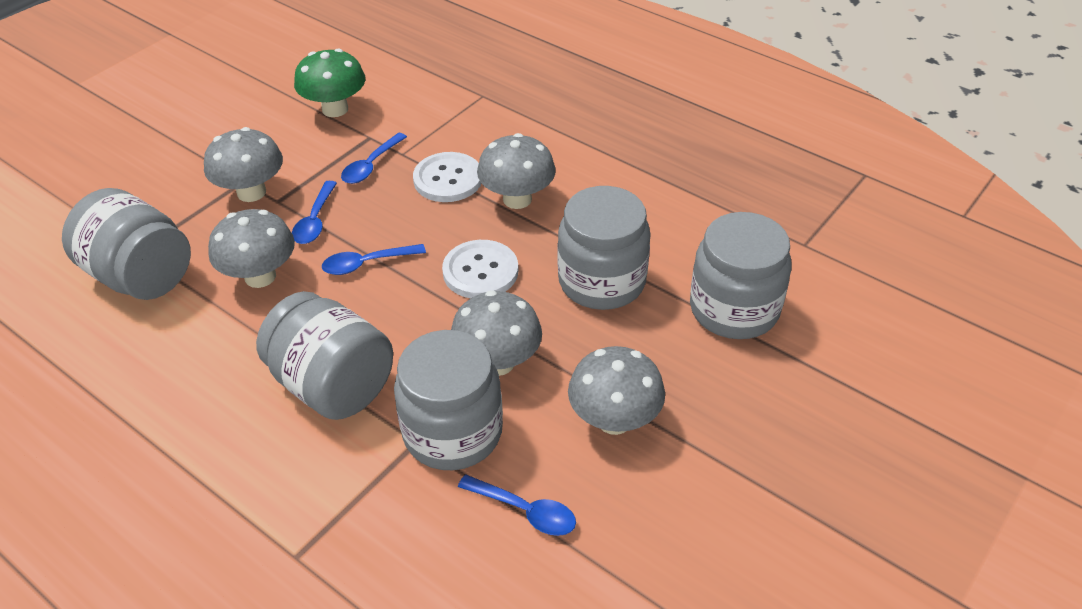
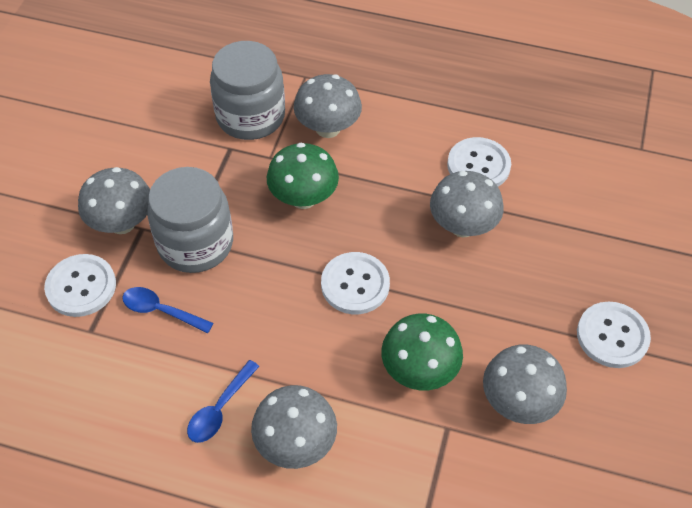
blue spoon: 4 -> 2
green mushroom: 1 -> 2
grey jar: 5 -> 2
white button: 2 -> 4

